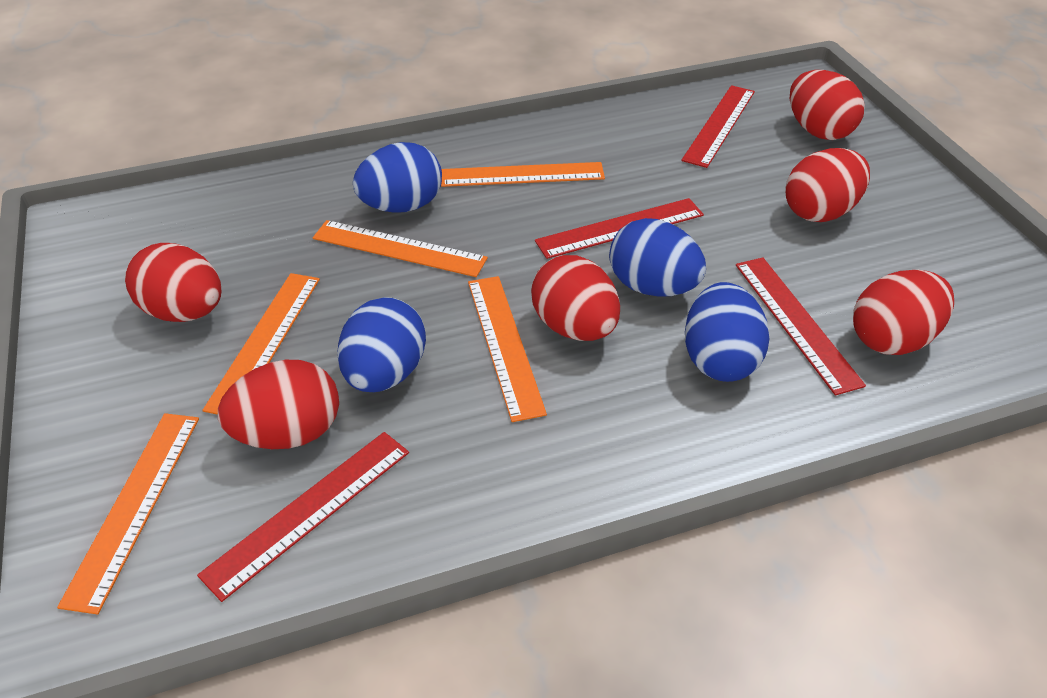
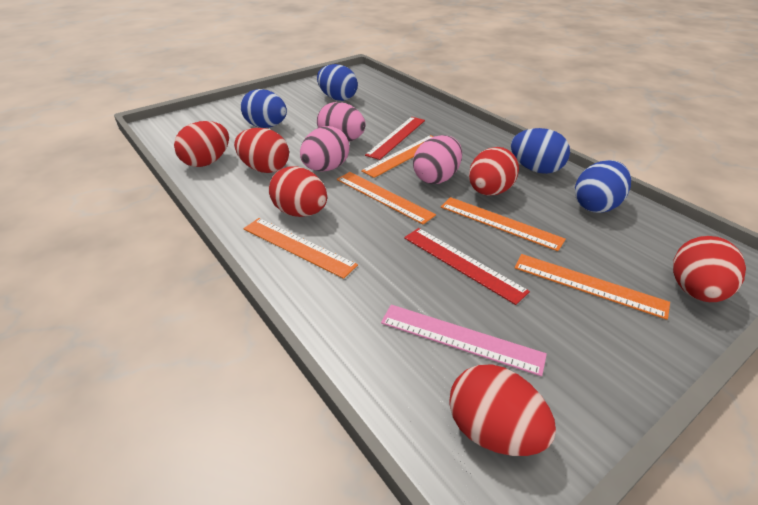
pink egg: 0 -> 3
pink ruler: 0 -> 1
red ruler: 4 -> 2

